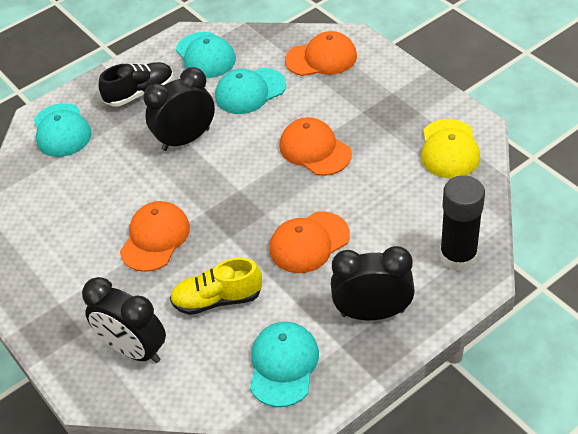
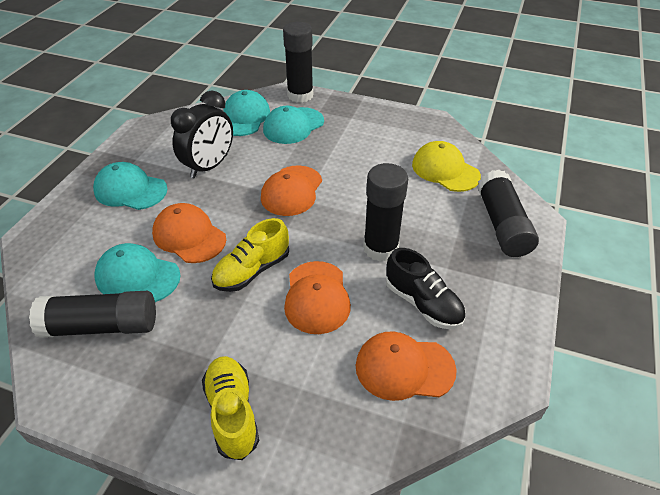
black clock: 3 -> 1
black glue stick: 1 -> 4
yellow shoe: 1 -> 2

